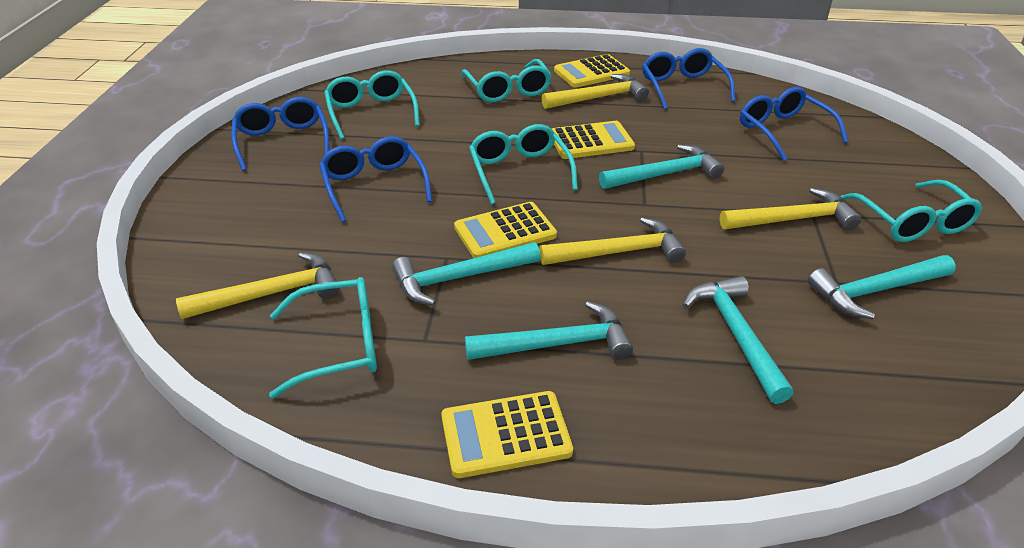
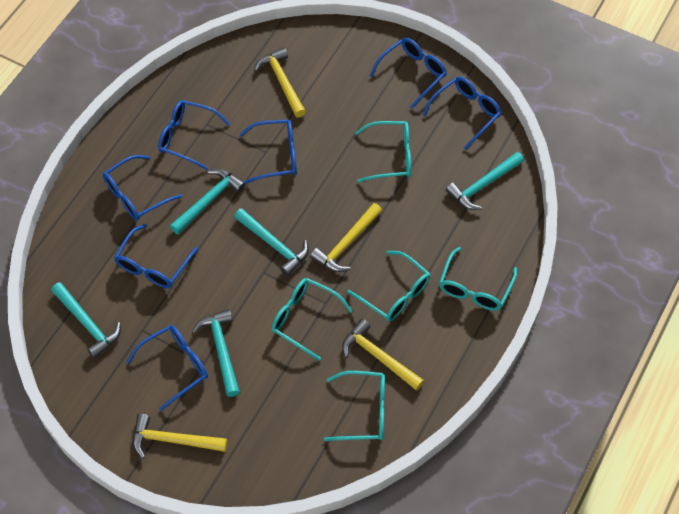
blue glasses: 4 -> 7
yellow calculator: 4 -> 0

